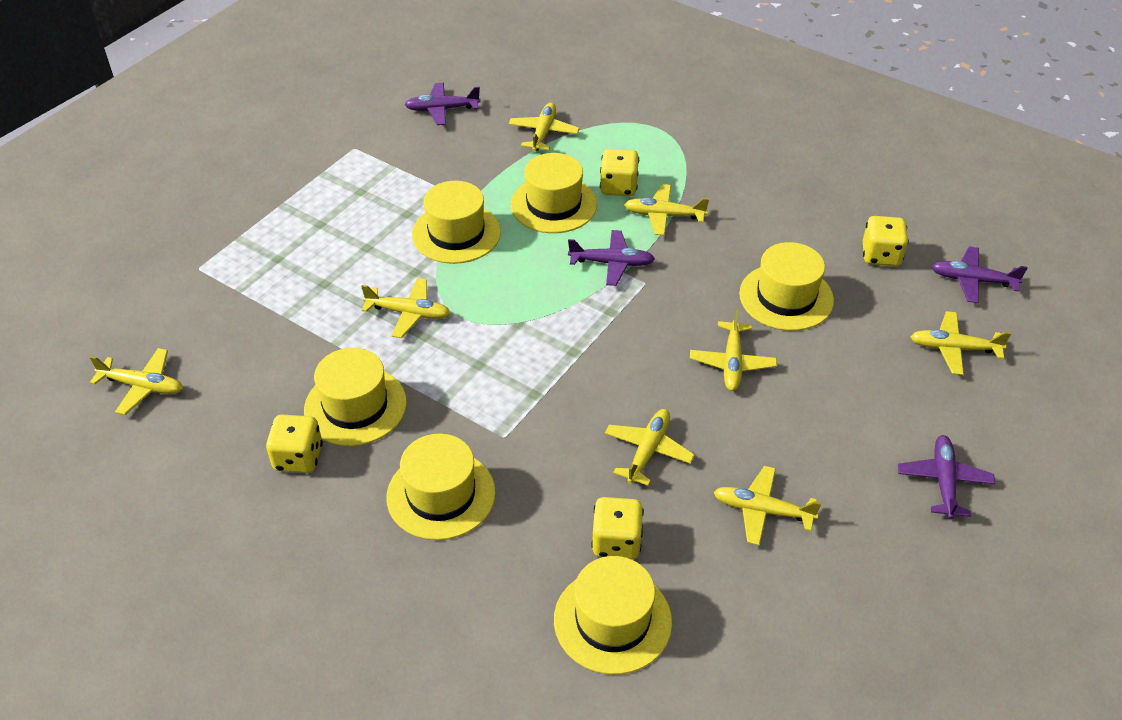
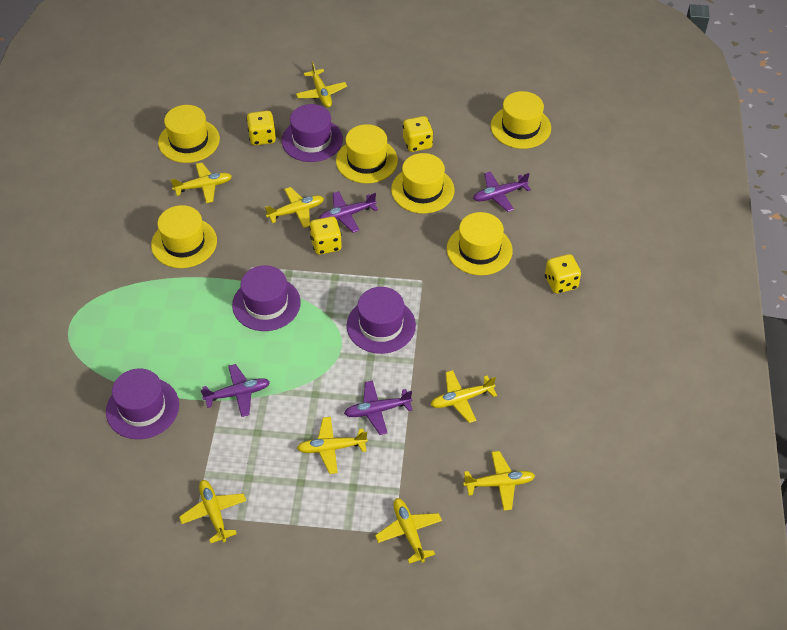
purple hat: 0 -> 4

